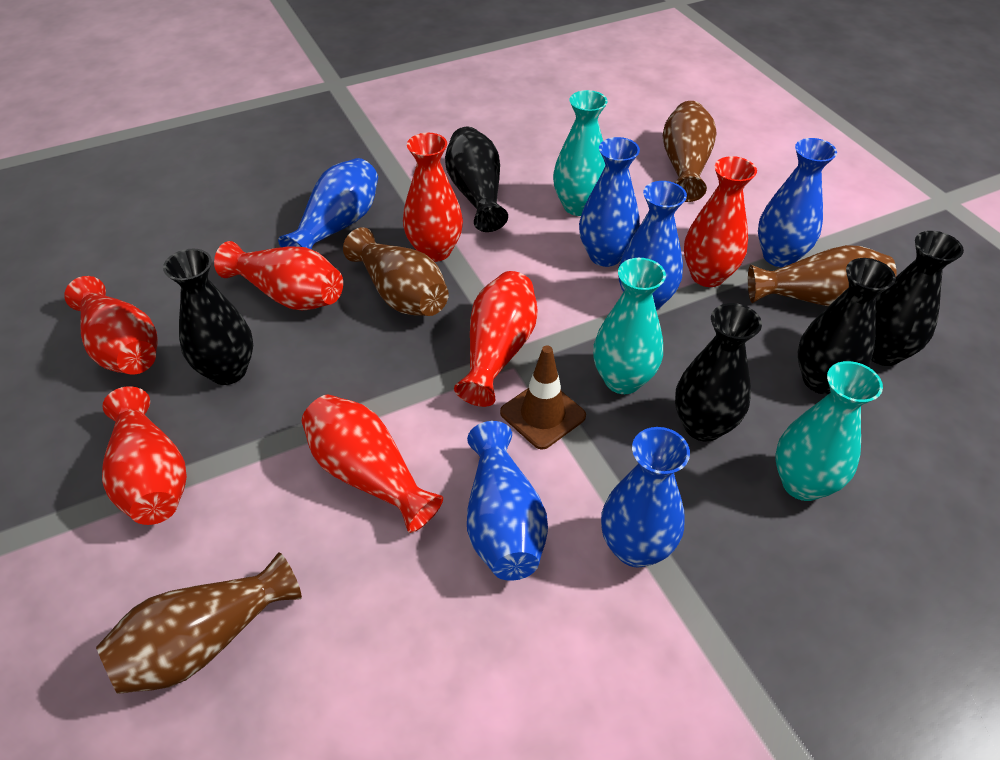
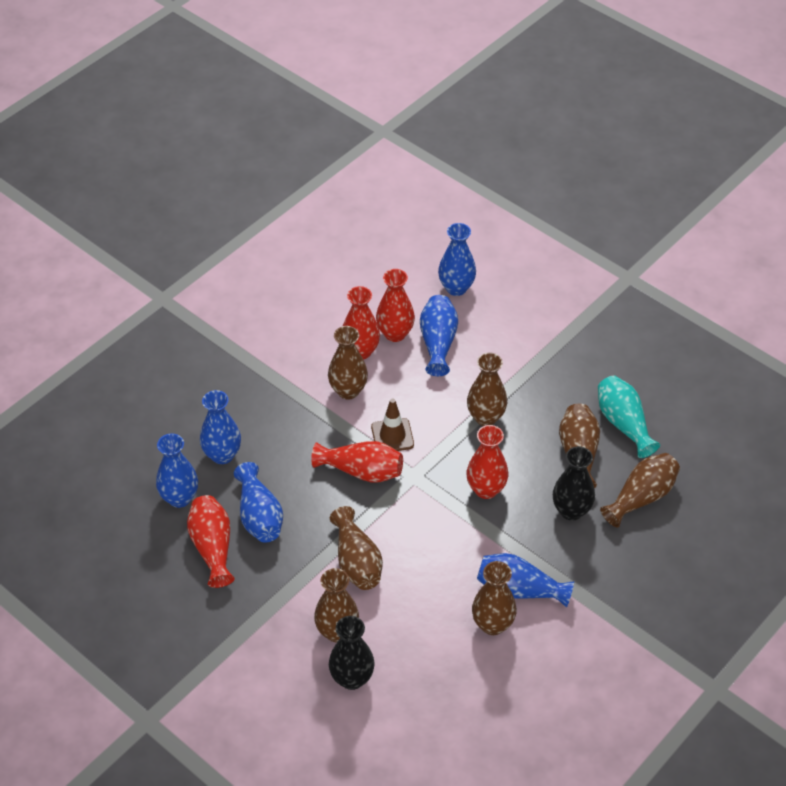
black vase: 5 -> 2
brown vase: 4 -> 7
red vase: 7 -> 5
turquoise vase: 3 -> 1

